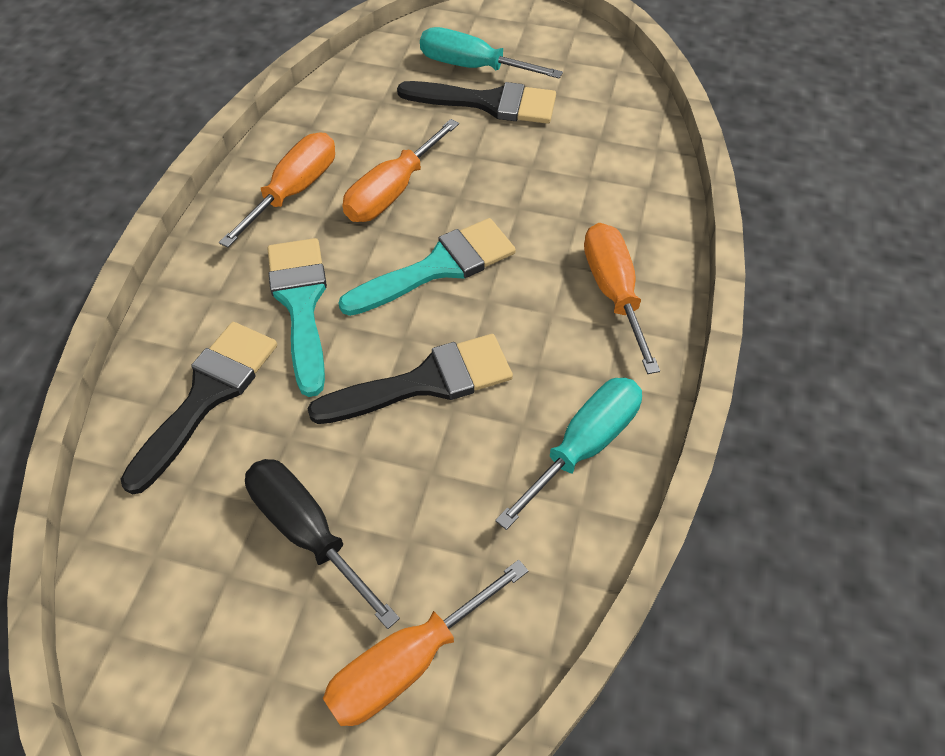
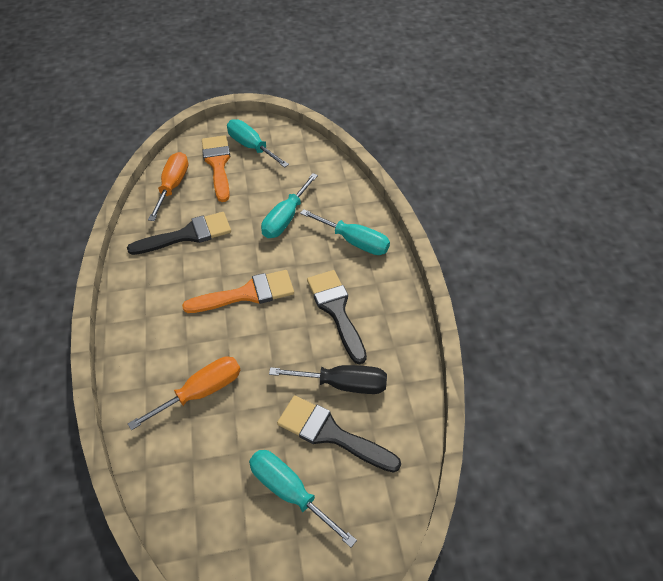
orange brush: 0 -> 2
orange screwdriver: 4 -> 2
turquoise brush: 2 -> 0
turquoise screwdriver: 2 -> 4

